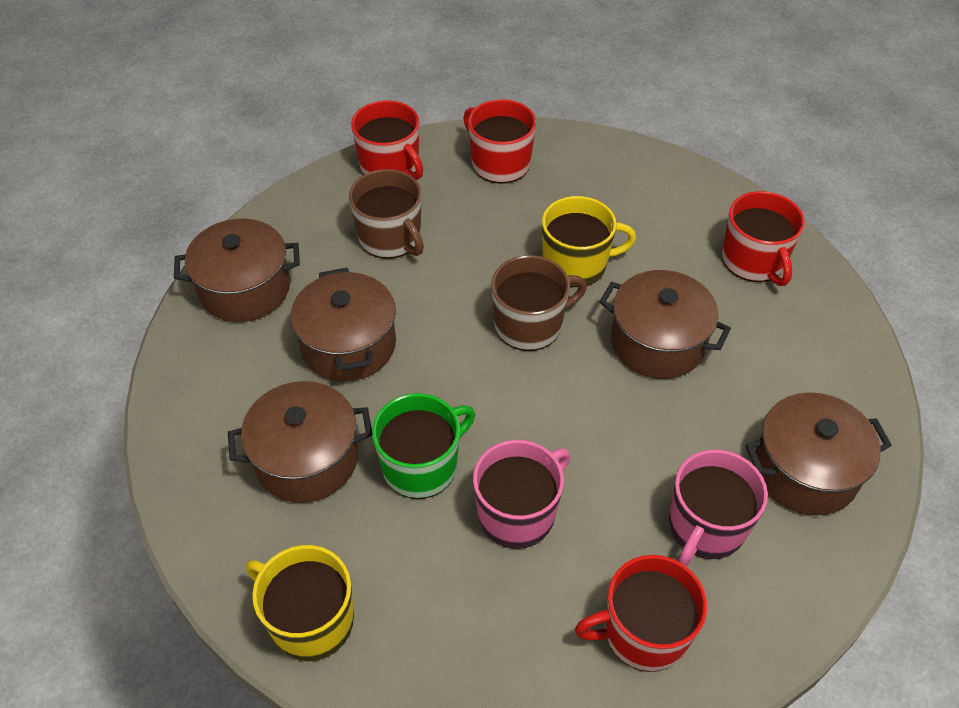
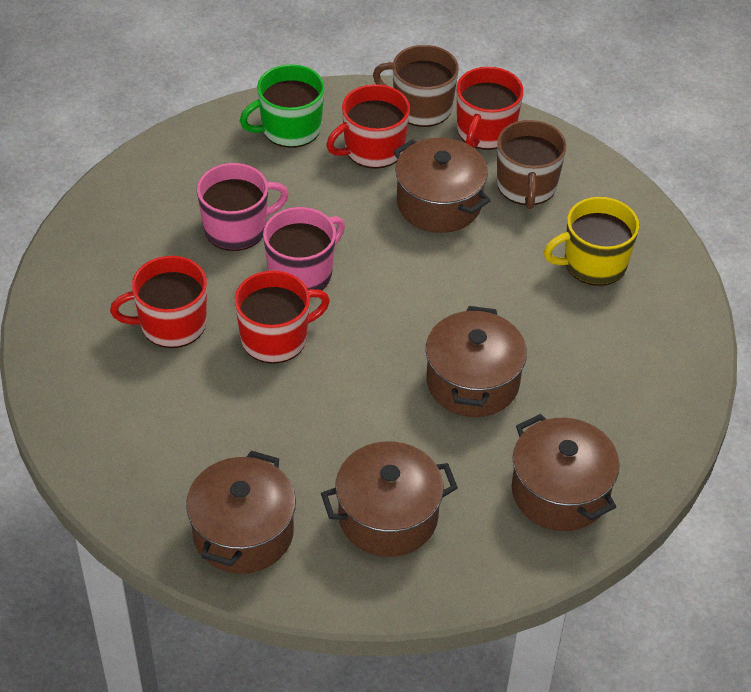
yellow mug: 2 -> 1

